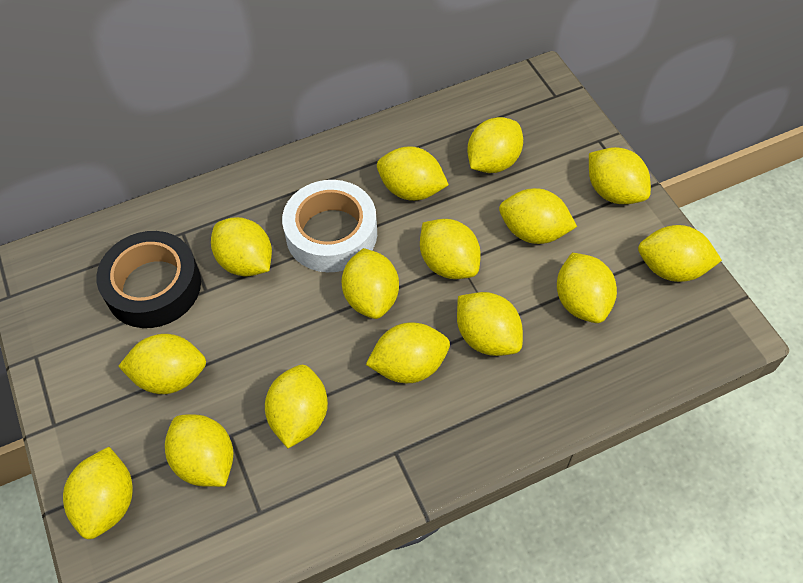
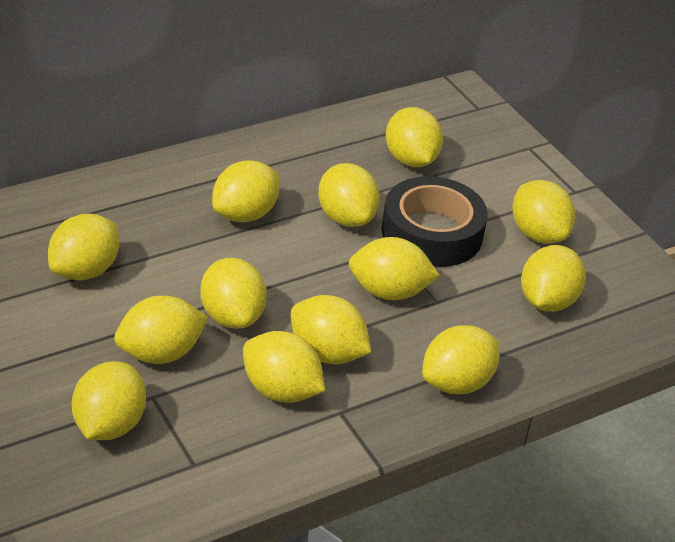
white tape: 1 -> 0
yellow lemon: 15 -> 13

